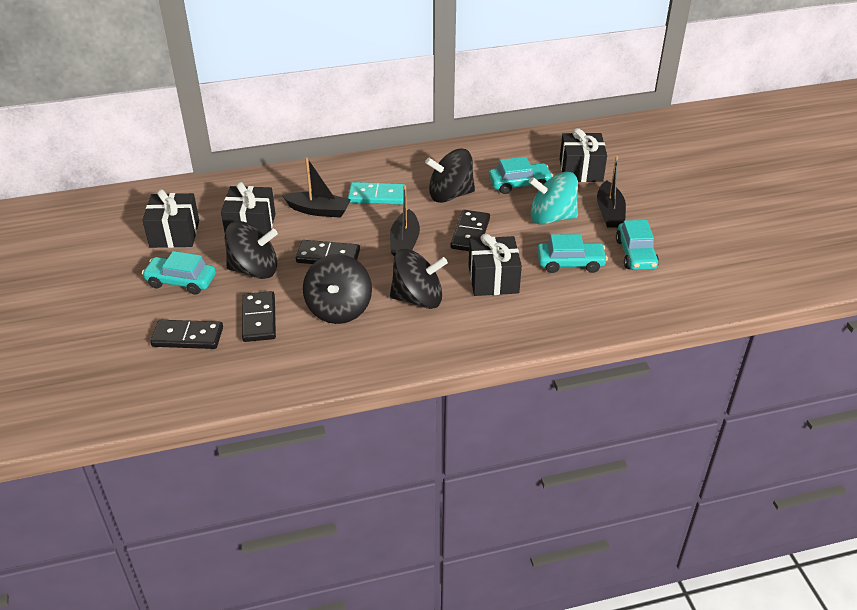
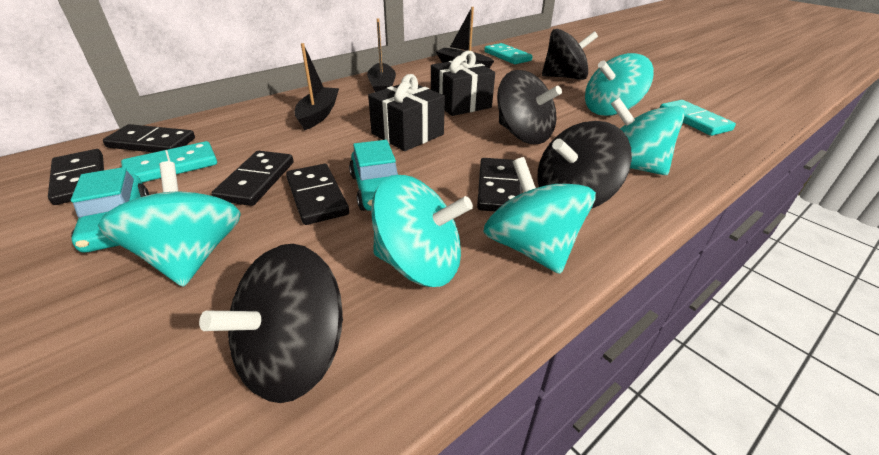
black domino: 4 -> 5
black gift: 4 -> 2
turquoise car: 4 -> 2
turquoise domino: 1 -> 3
turquoise spinning top: 1 -> 5

